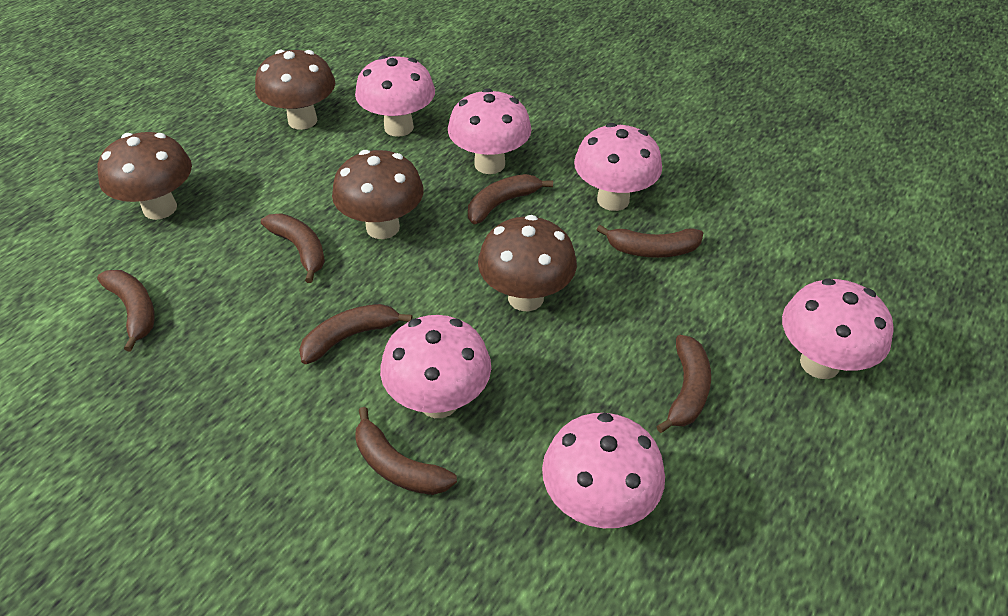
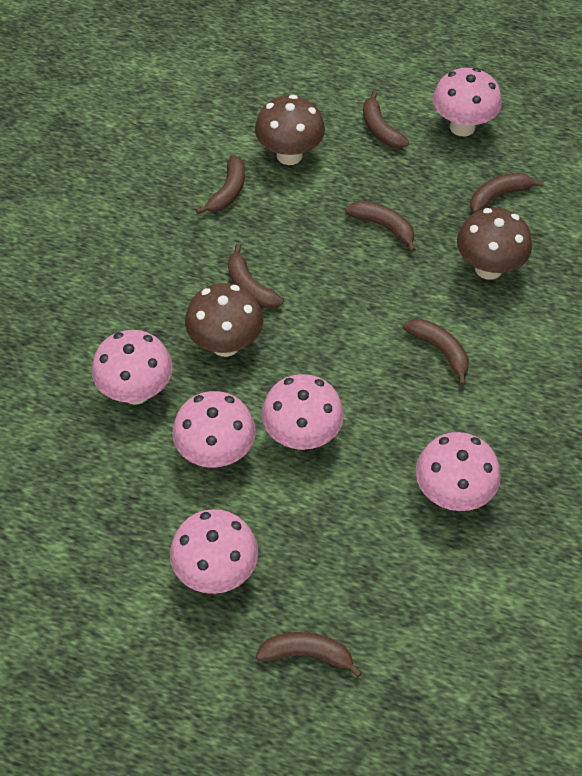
brown mushroom: 4 -> 3

